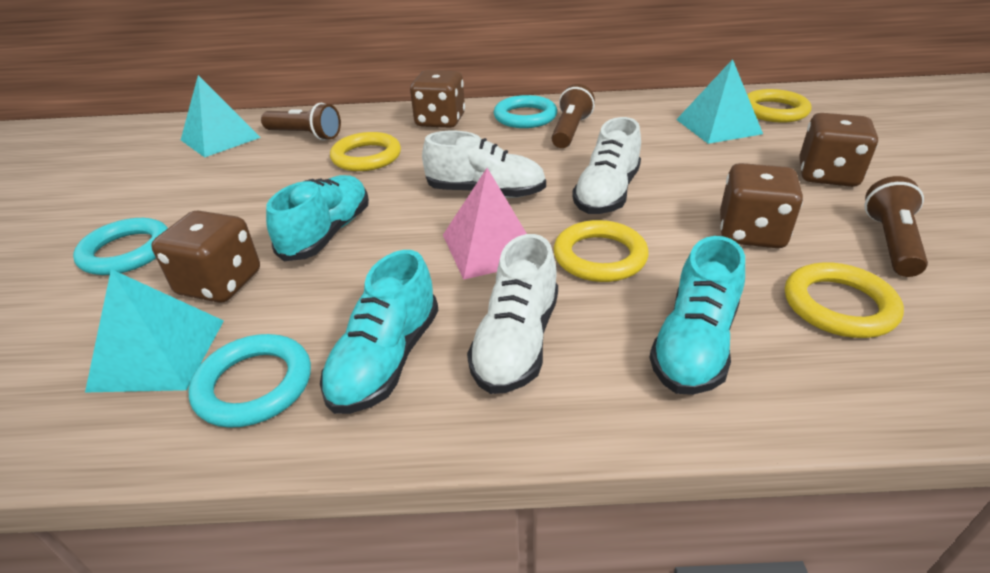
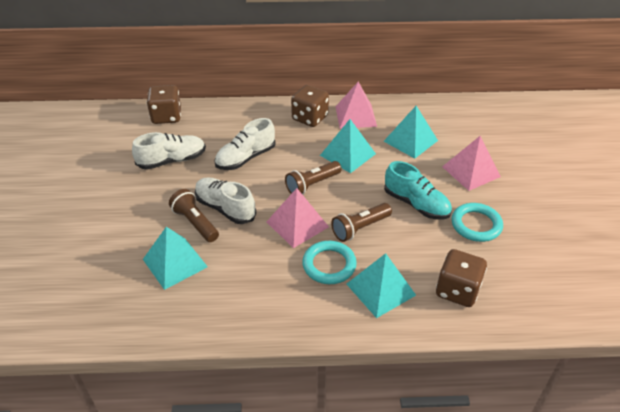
brown dice: 4 -> 3
pink pyramid: 1 -> 3
turquoise pyramid: 3 -> 4
turquoise ring: 3 -> 2
turquoise shoe: 3 -> 1
yellow ring: 4 -> 0

